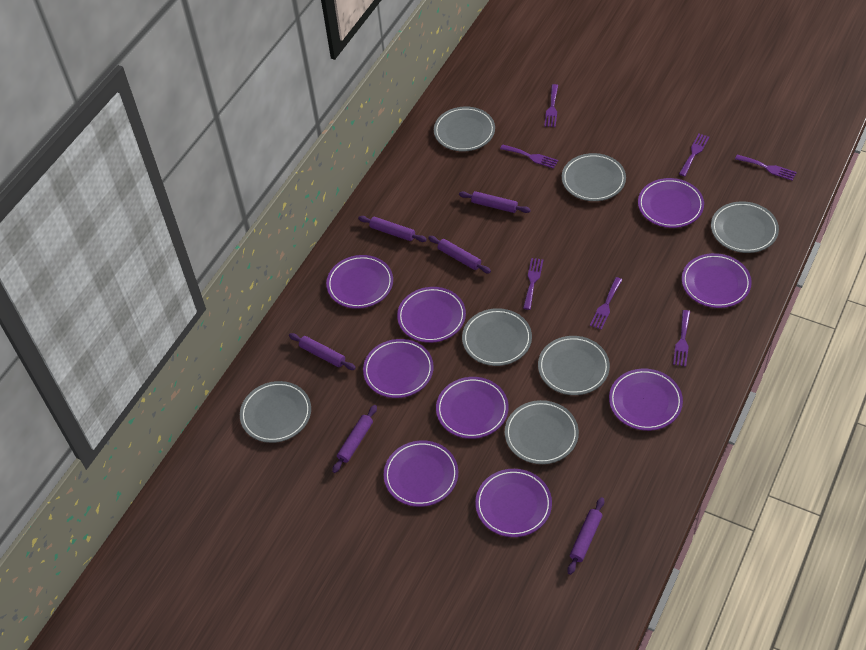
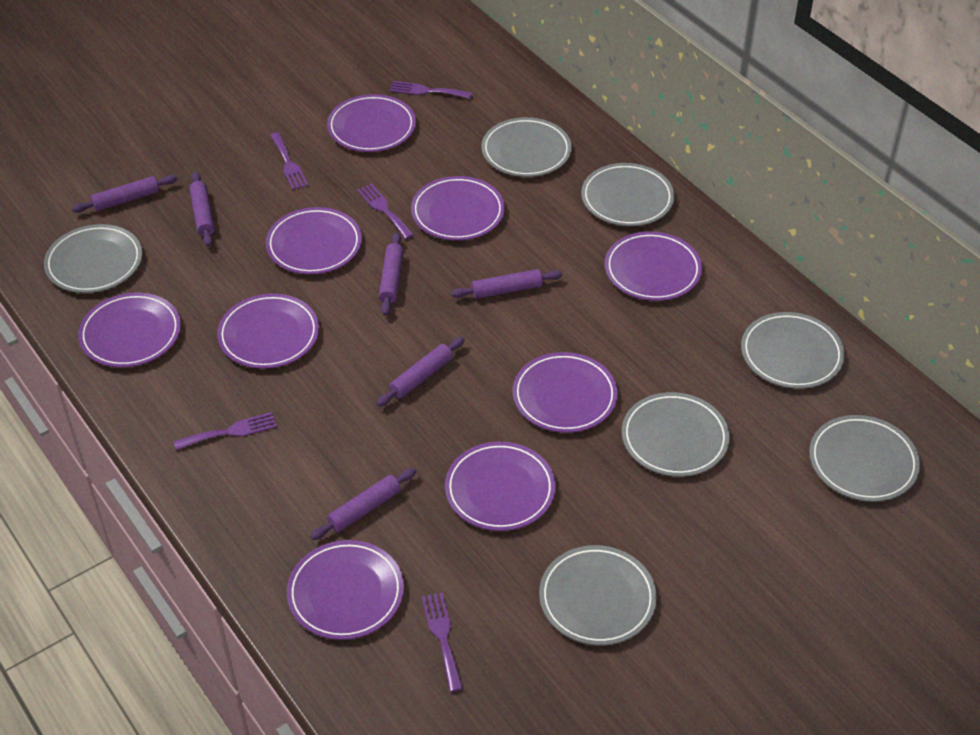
purple fork: 7 -> 5

